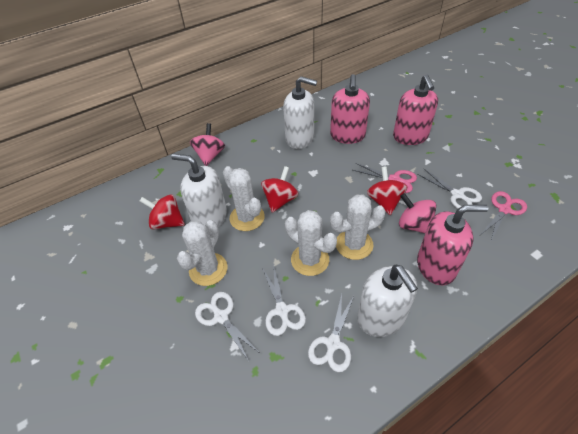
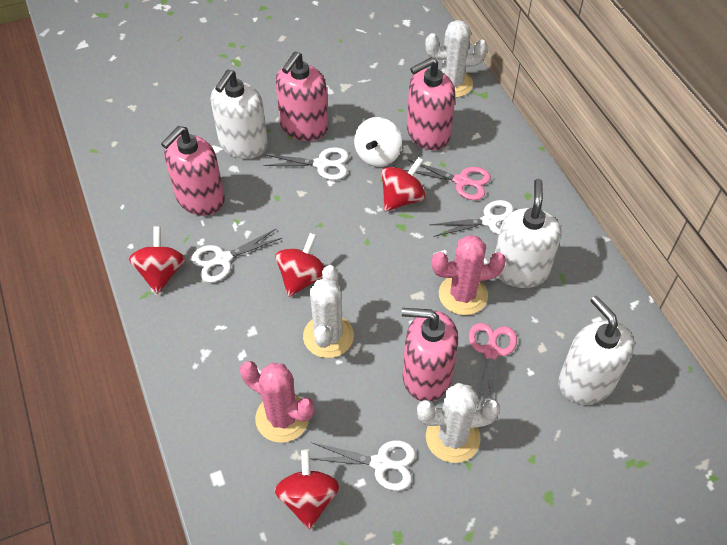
pink cactus: 0 -> 2
pink soap dispenser: 3 -> 4
pink spinning top: 2 -> 0
red spinning top: 3 -> 4
white cactus: 4 -> 3
white spinning top: 0 -> 1

